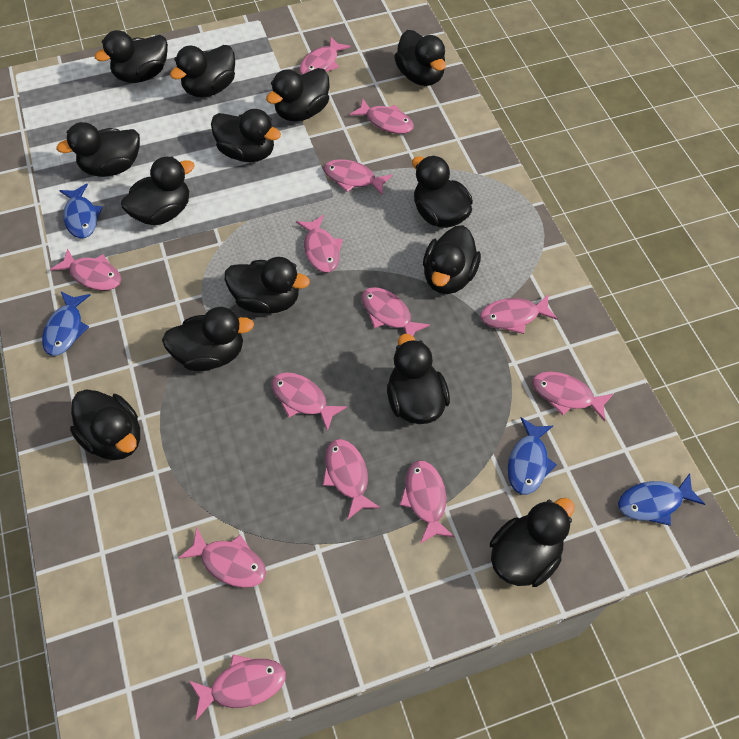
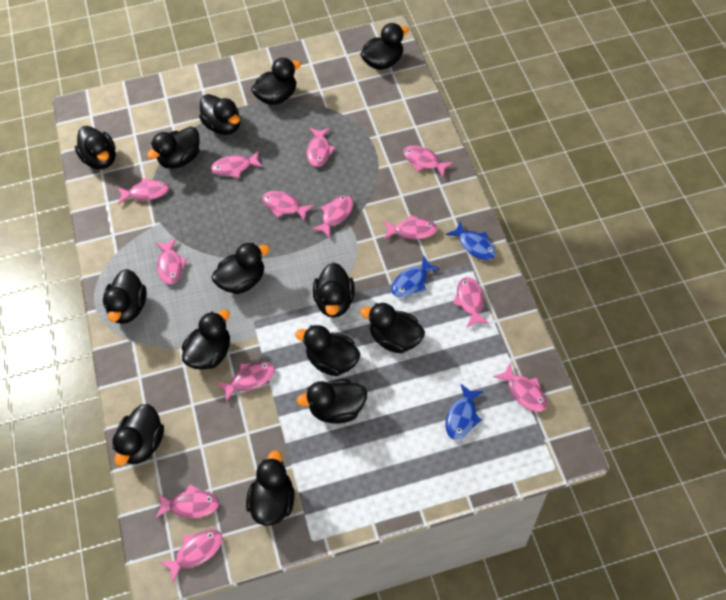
blue fish: 4 -> 3

